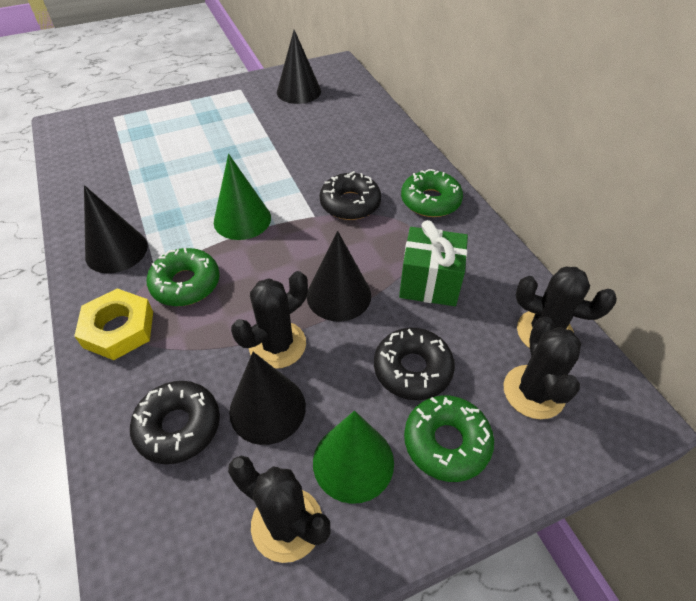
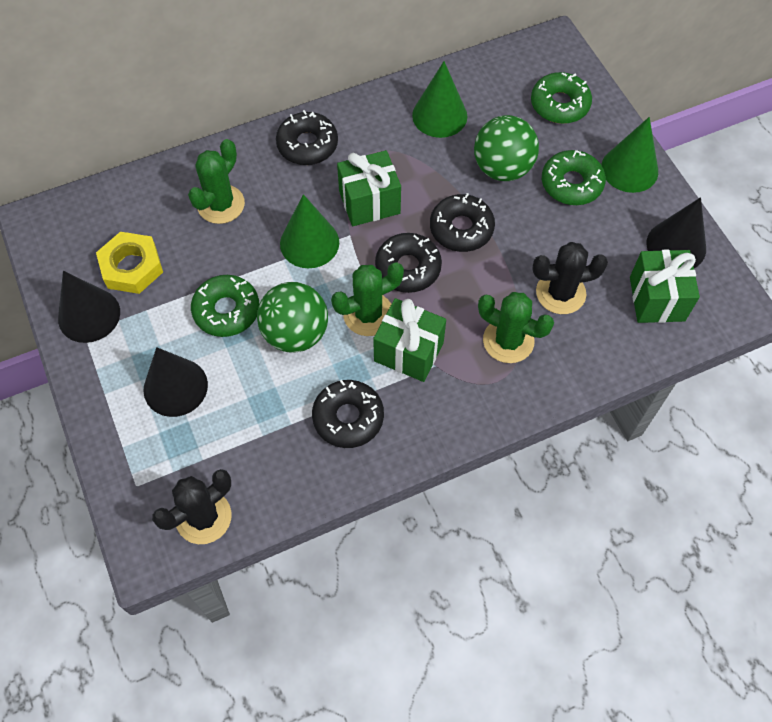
black cactus: 4 -> 2
black cone: 4 -> 3
black donut: 3 -> 4
green ball: 0 -> 2
green cactus: 0 -> 3
green cone: 2 -> 3
green gift: 1 -> 3

